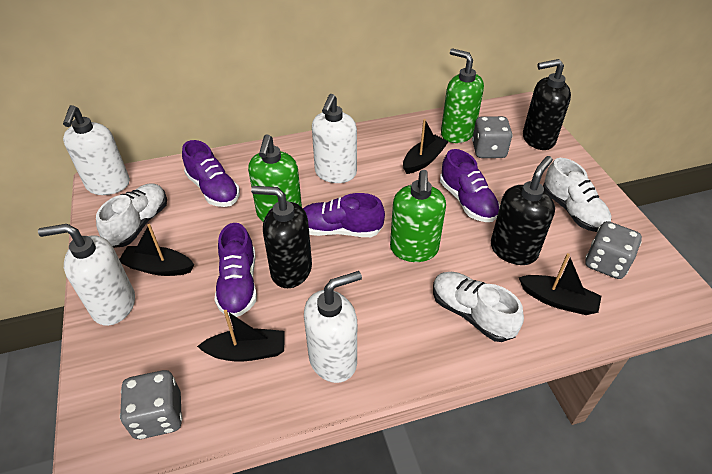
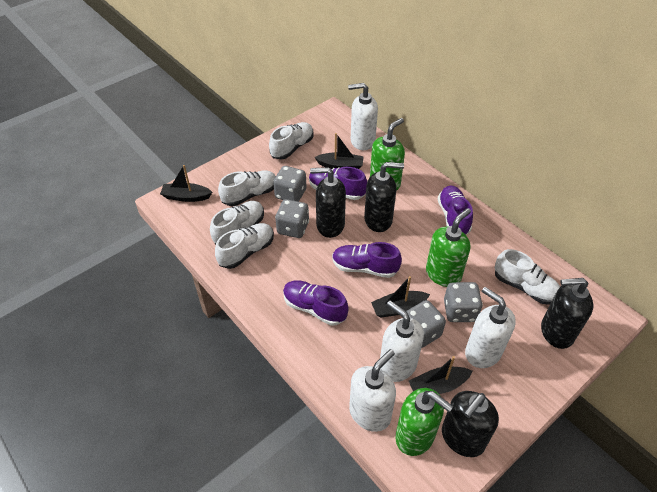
black soap dispenser: 3 -> 4
grey dice: 3 -> 4
white shoe: 3 -> 5

